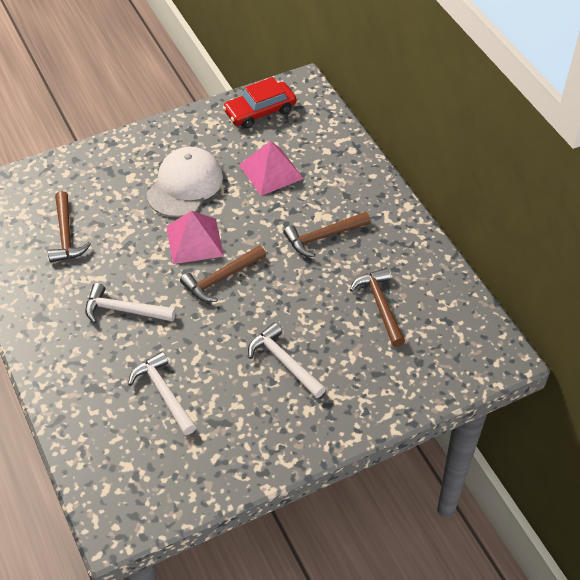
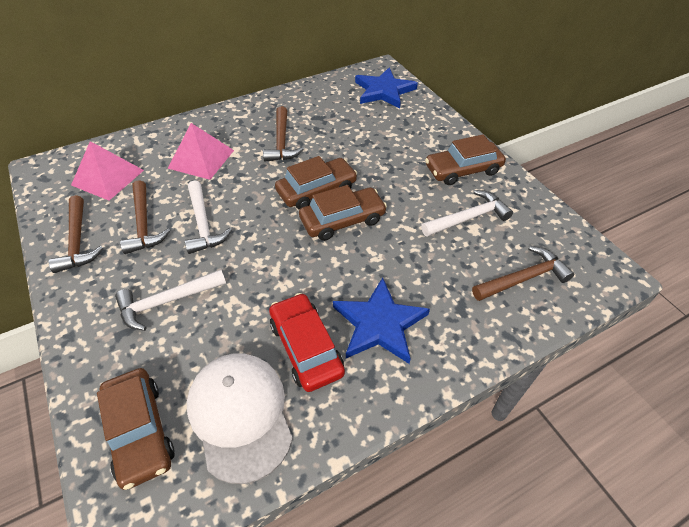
blue star: 0 -> 2
brown car: 0 -> 4

